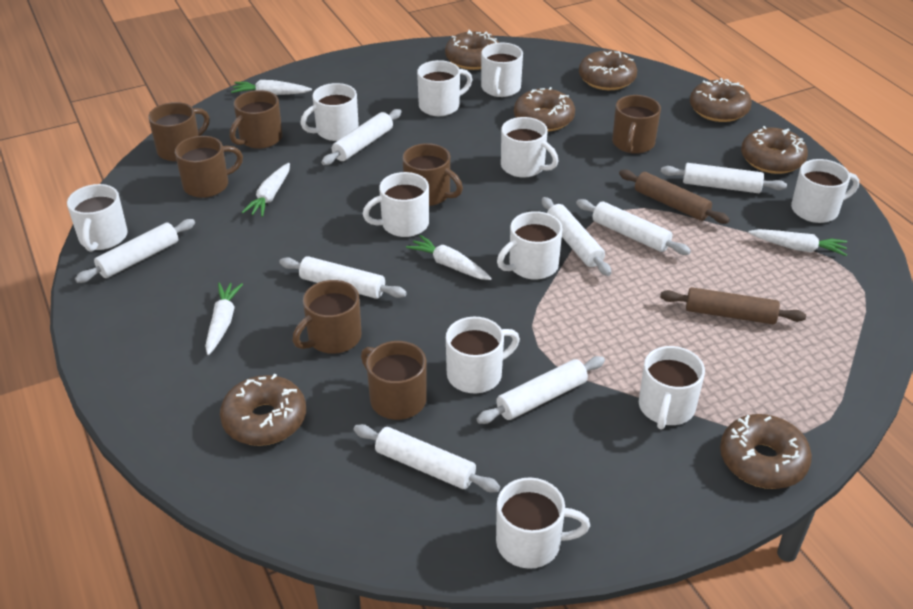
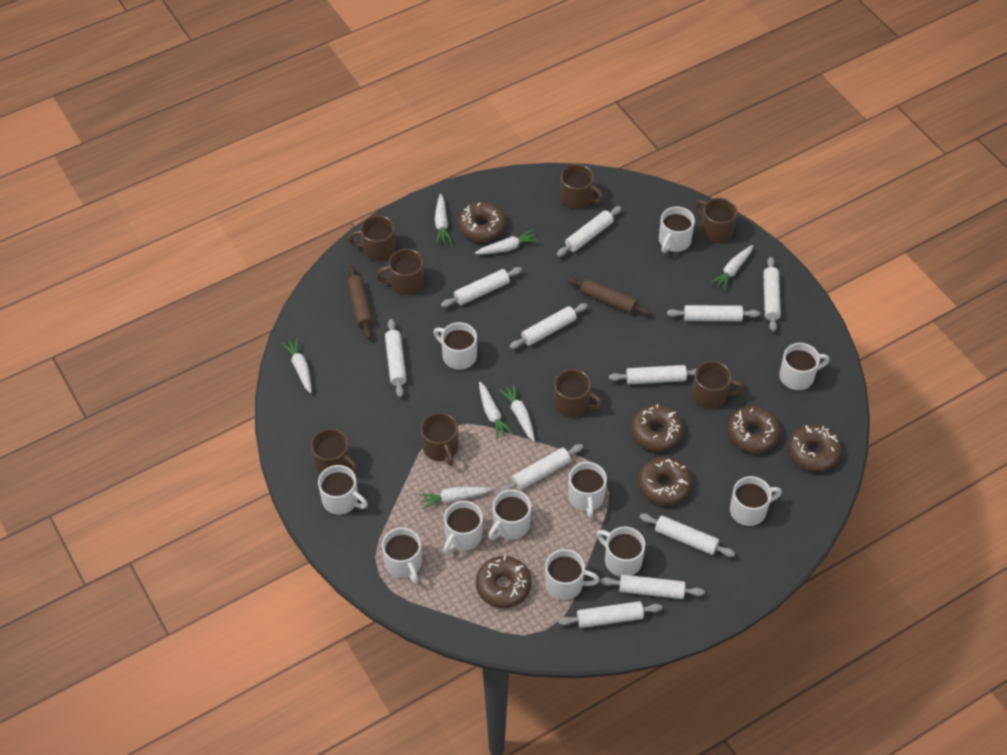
brown donut: 7 -> 6
brown mug: 7 -> 8
white carrot: 5 -> 7
white rolling pin: 8 -> 11

